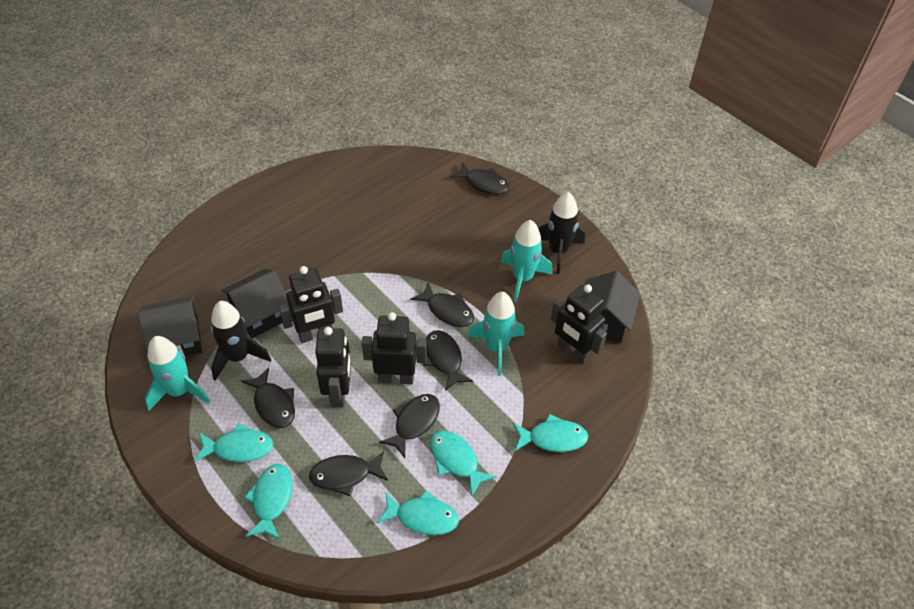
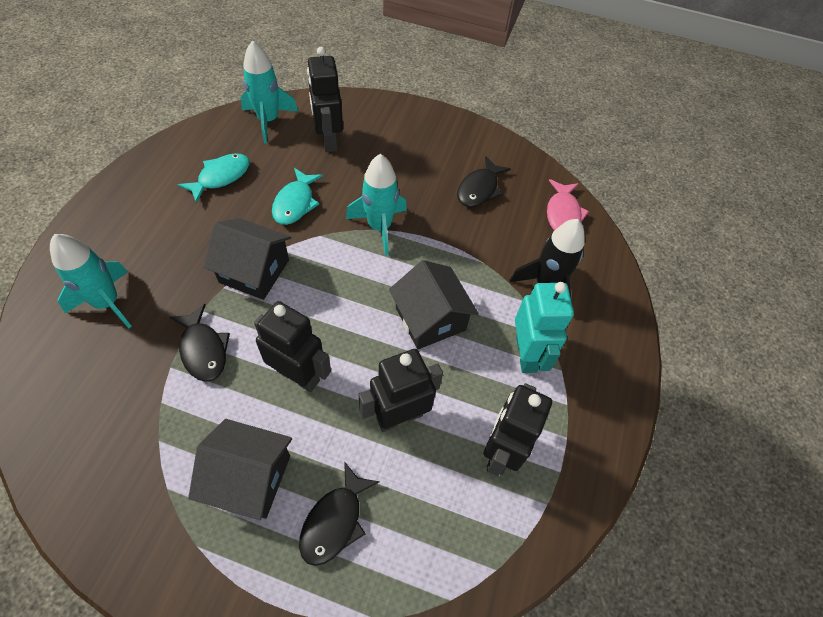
black fish: 6 -> 3
black rocket: 2 -> 1
pink fish: 0 -> 1
turquoise fish: 5 -> 2
turquoise robot: 0 -> 1

